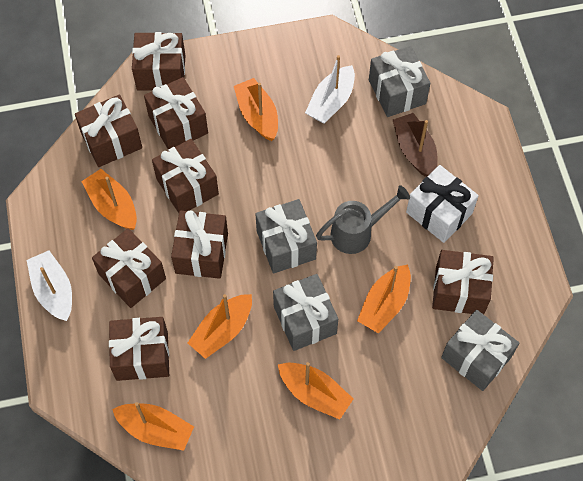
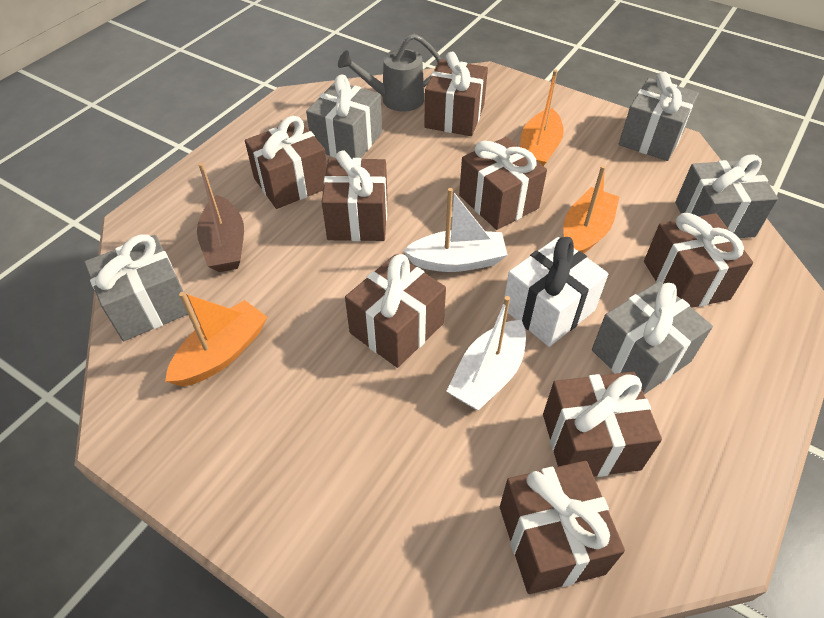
grey gift: 4 -> 5
orange boat: 6 -> 3

